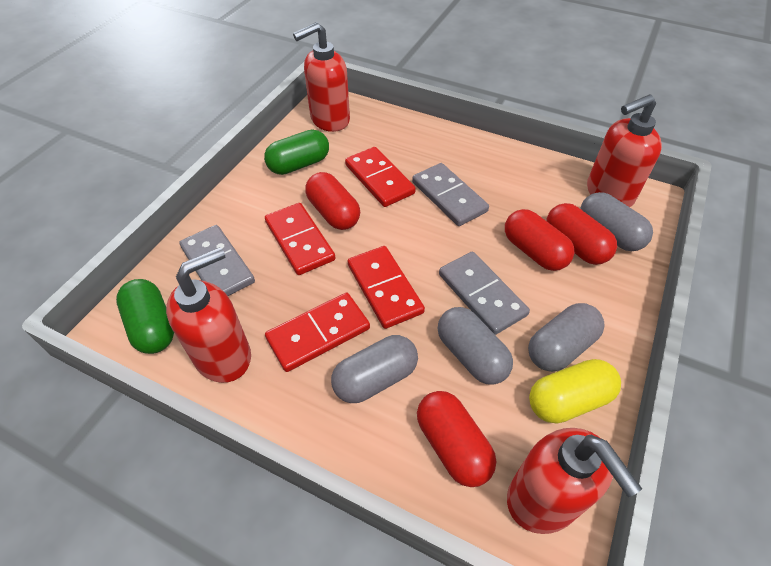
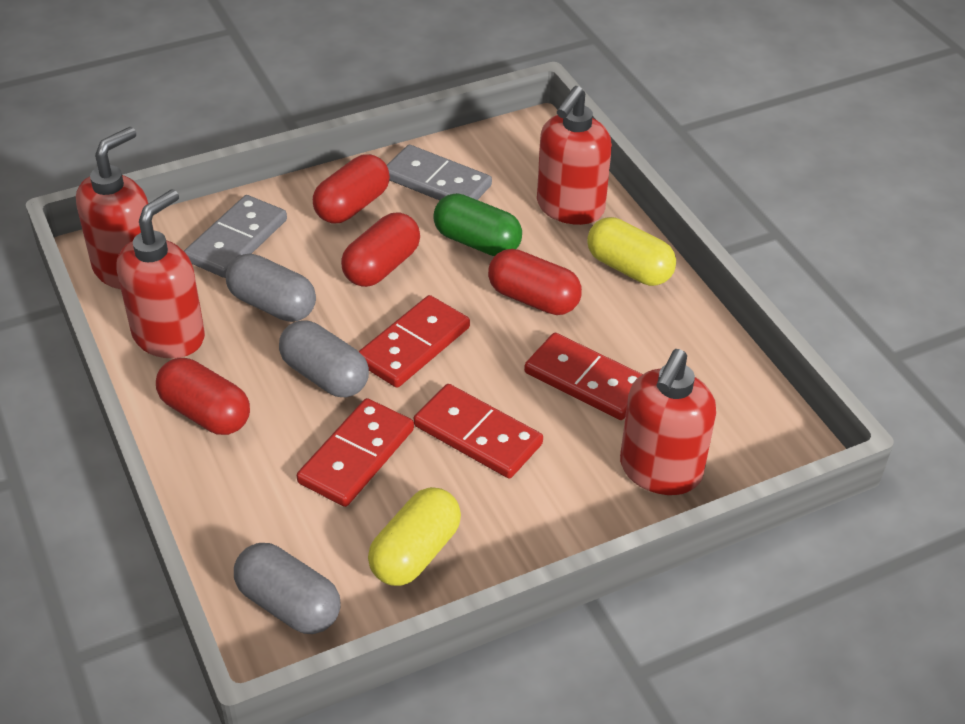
green capsule: 2 -> 1
grey capsule: 4 -> 3
grey domino: 3 -> 2
yellow capsule: 1 -> 2

